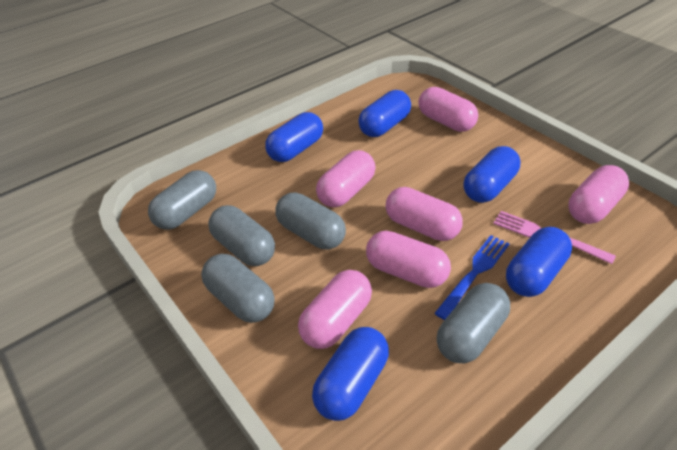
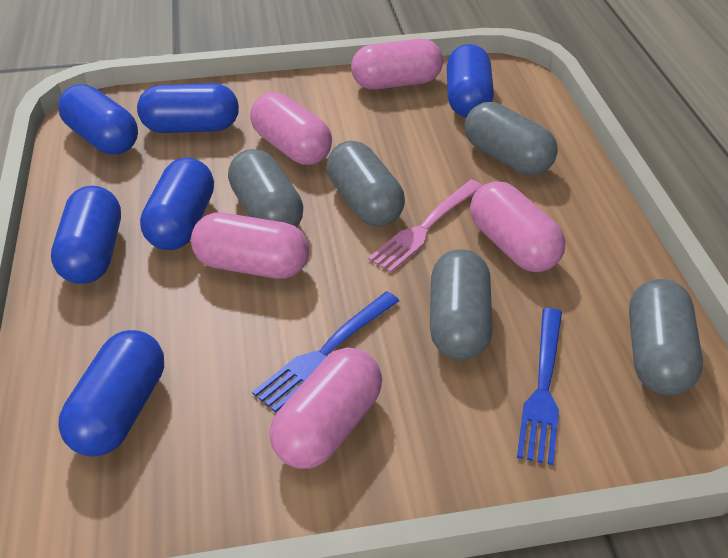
blue capsule: 5 -> 6
blue fork: 1 -> 2
pink capsule: 6 -> 5

